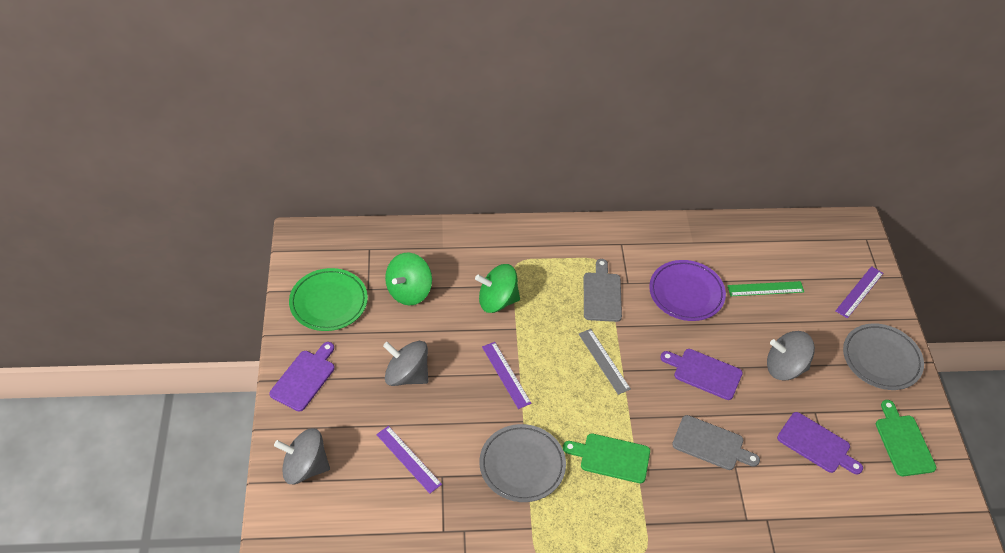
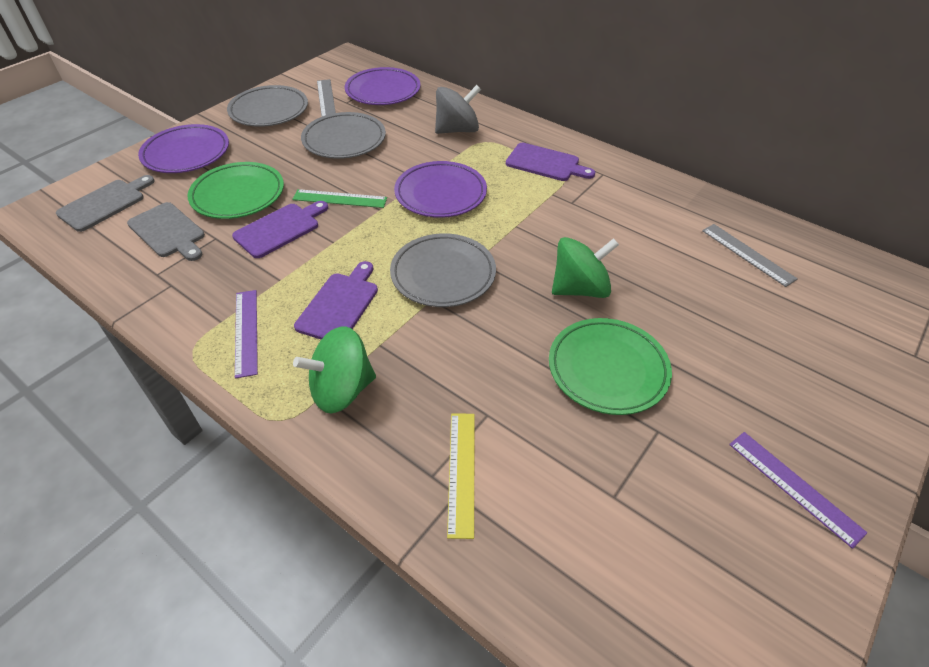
green cutting board: 2 -> 0
green plate: 1 -> 2
grey plate: 2 -> 3
grey ruler: 1 -> 2
grey spinning top: 3 -> 1
purple plate: 1 -> 3
purple ruler: 3 -> 2
yellow ruler: 0 -> 1

